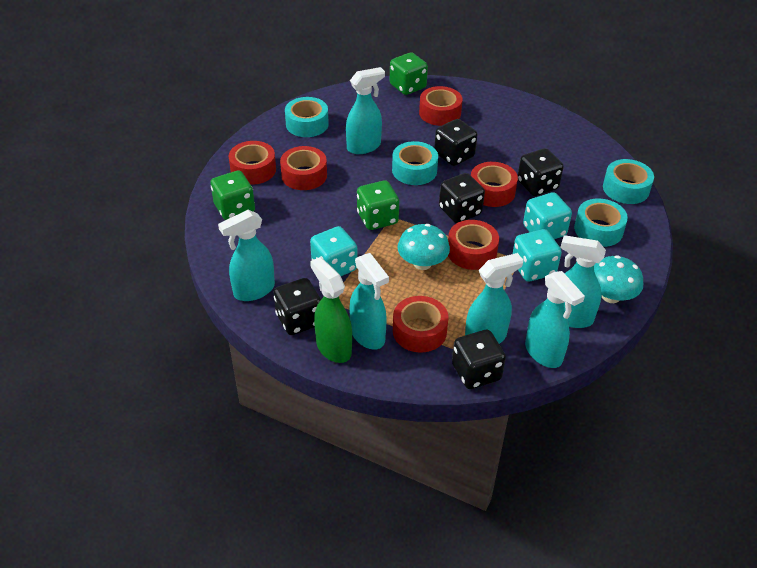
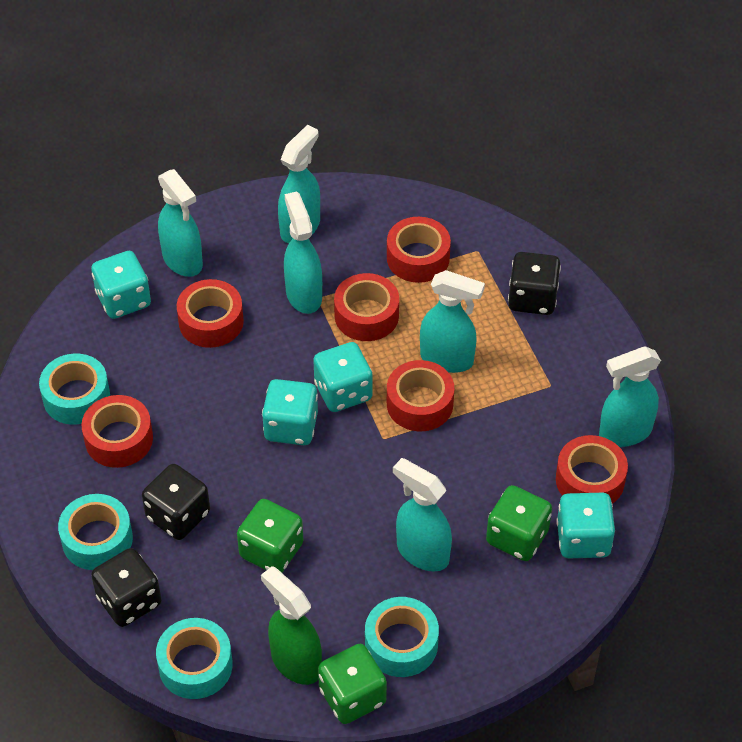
black dice: 5 -> 3
turquoise dice: 3 -> 4
turquoise mushroom: 2 -> 0

